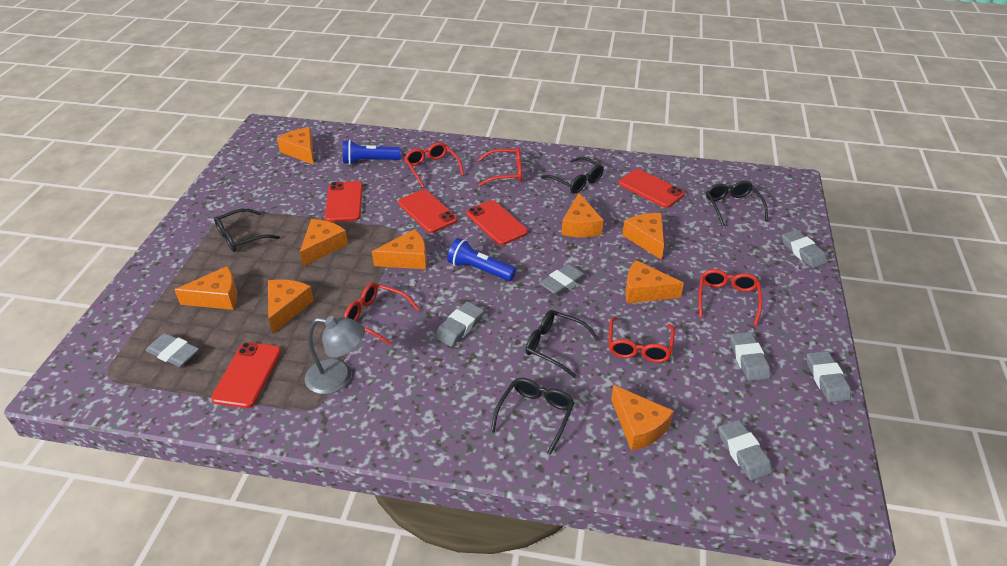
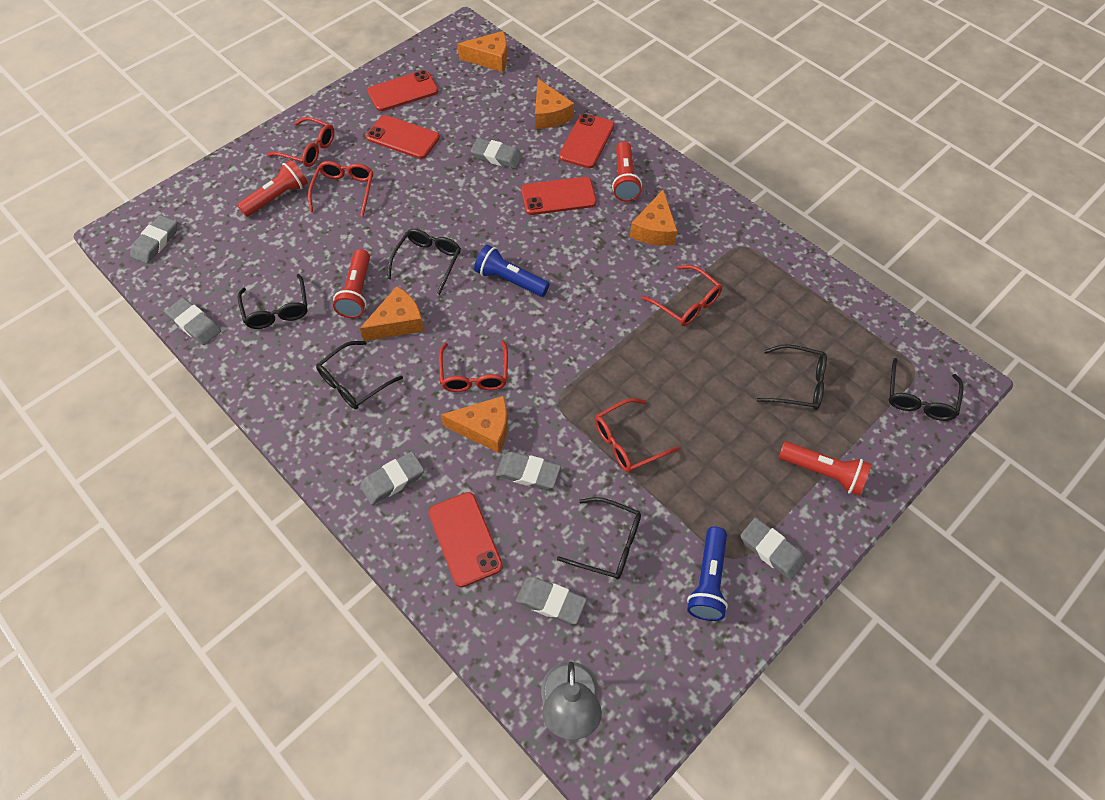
black glasses: 5 -> 6
orange cheese: 9 -> 5
red flashlight: 0 -> 4

